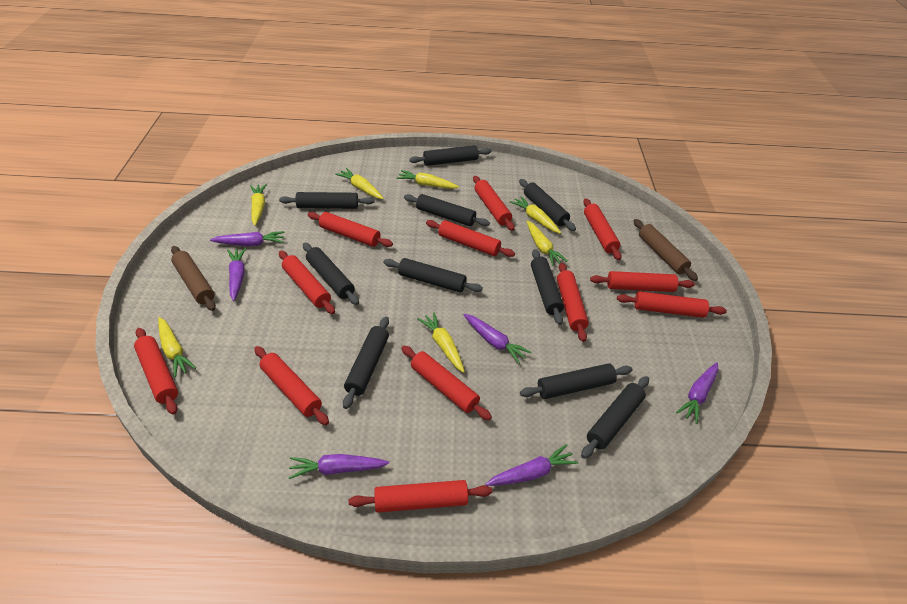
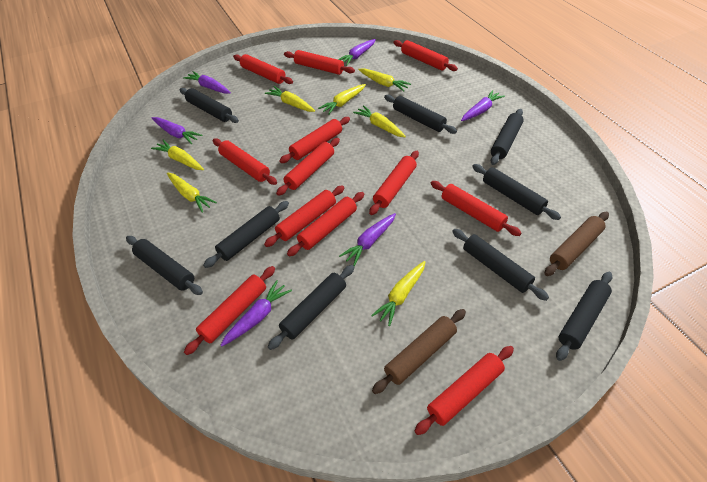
black rolling pin: 10 -> 9

